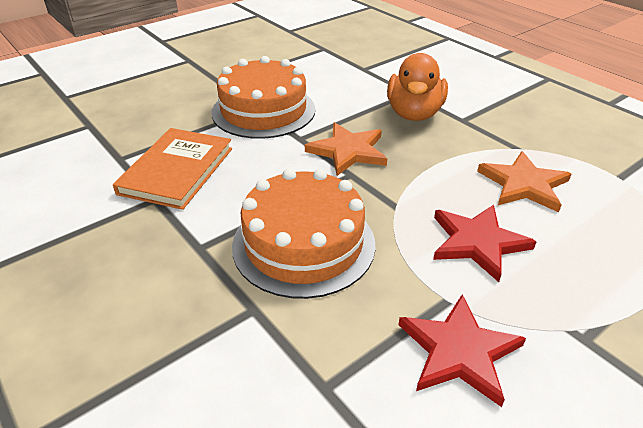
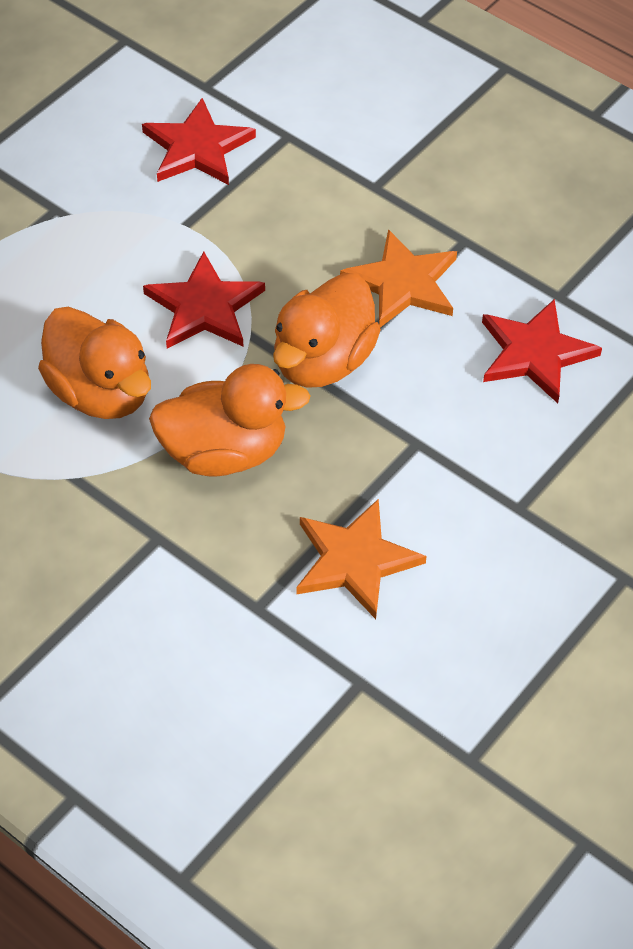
orange book: 1 -> 0
orange cake: 2 -> 0
orange duck: 1 -> 3
red star: 2 -> 3

